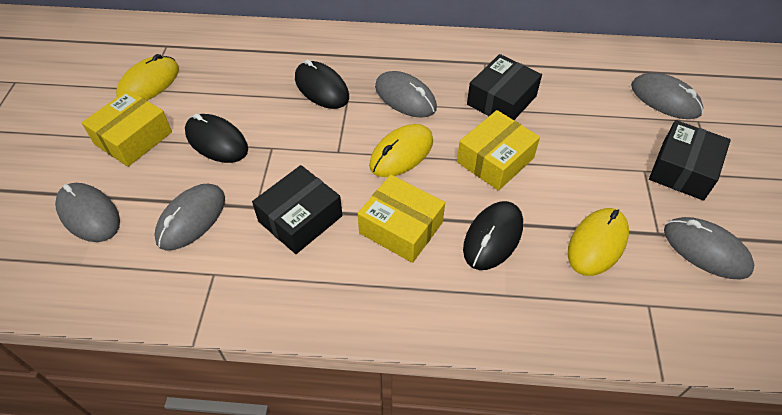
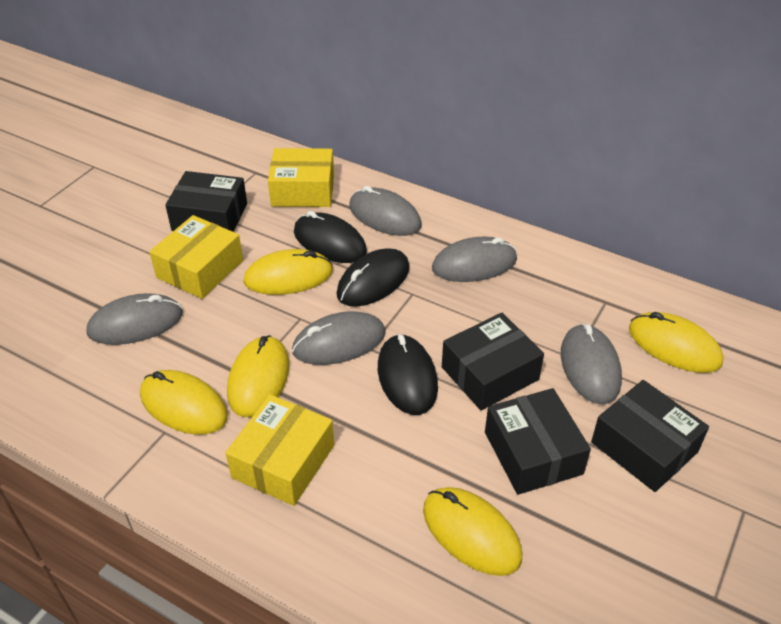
black box: 3 -> 4
yellow mouse: 3 -> 5

